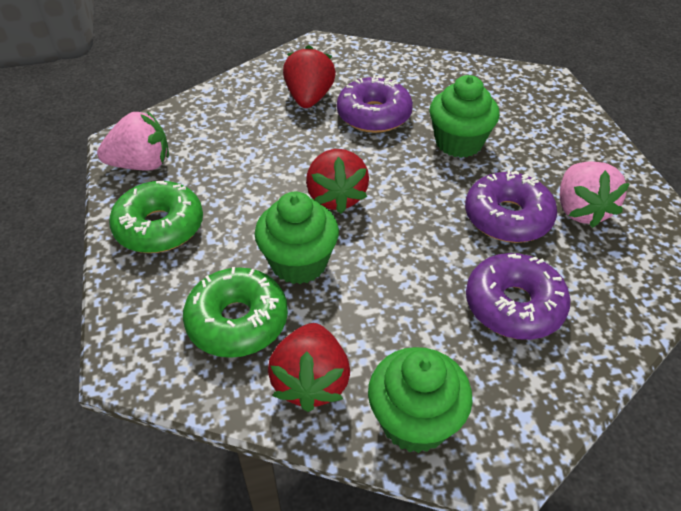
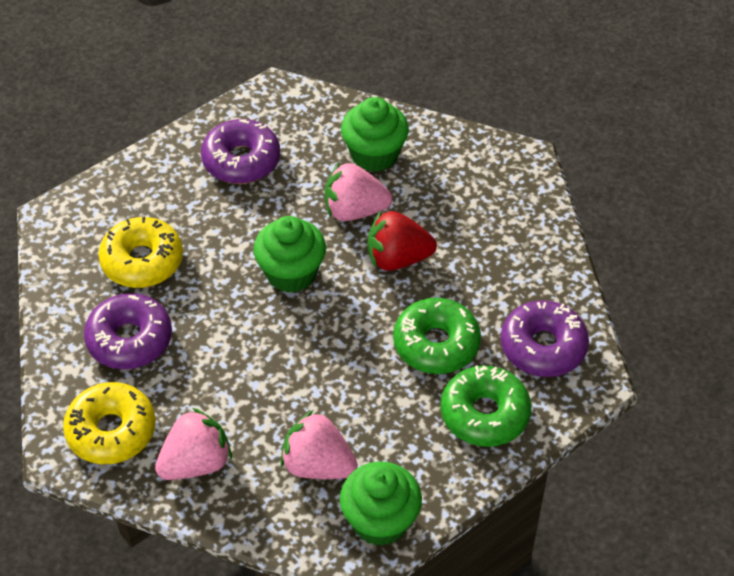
pink strawberry: 2 -> 3
red strawberry: 3 -> 1
yellow donut: 0 -> 2

